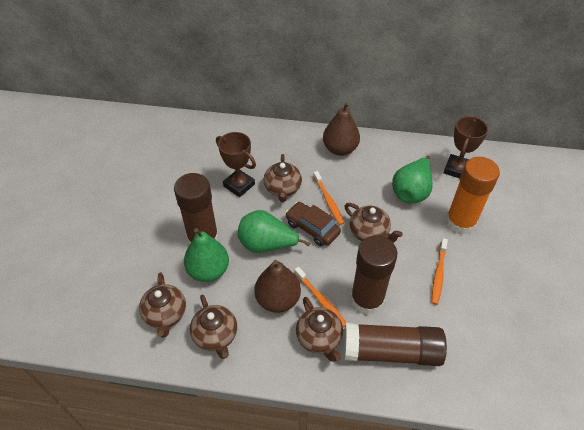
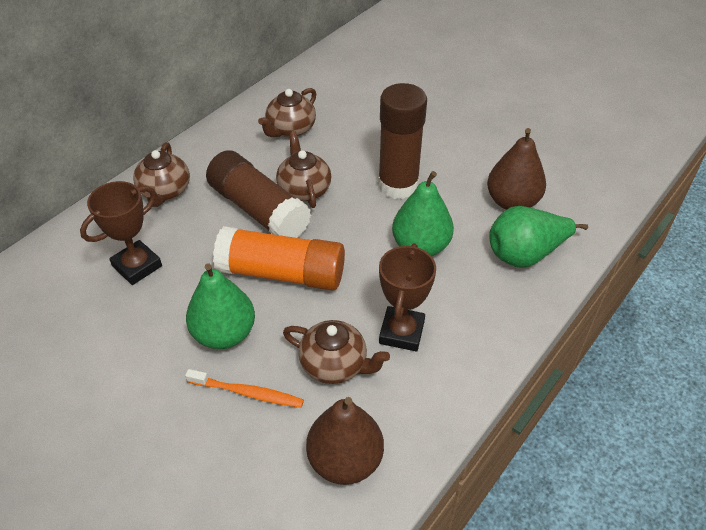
brown car: 1 -> 0
brown glue stick: 3 -> 2
brown teapot: 5 -> 4
orange toothbrush: 3 -> 1

